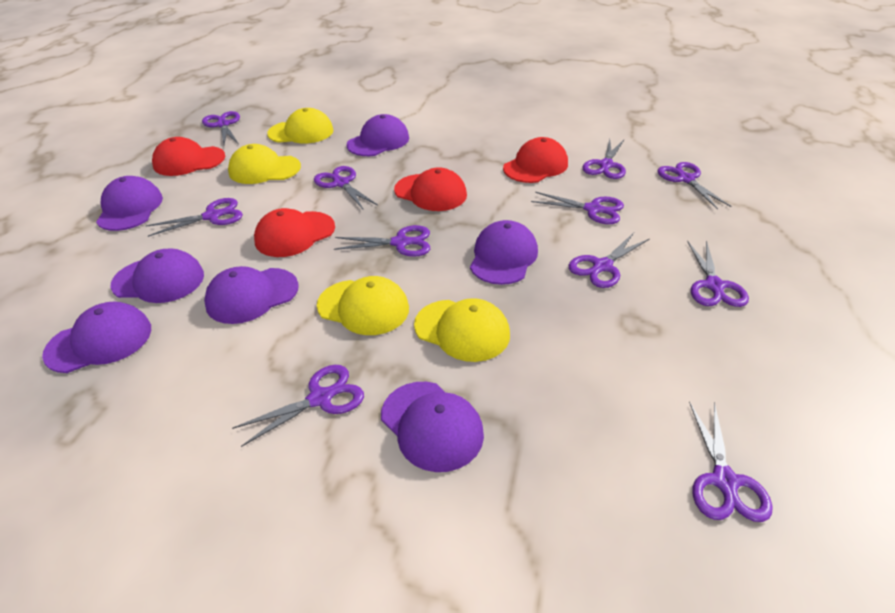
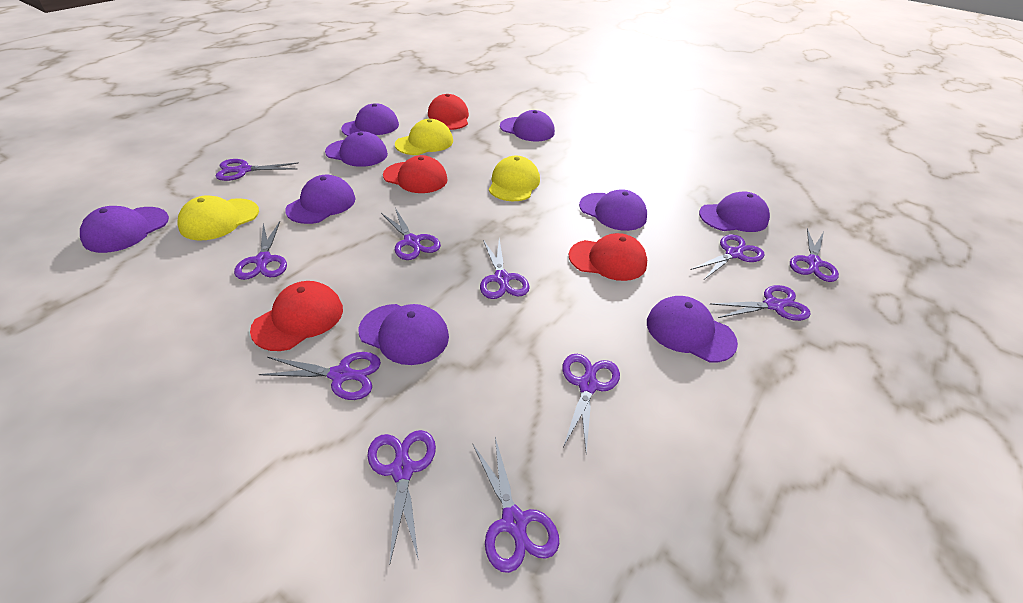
purple cap: 7 -> 9
yellow cap: 4 -> 3

